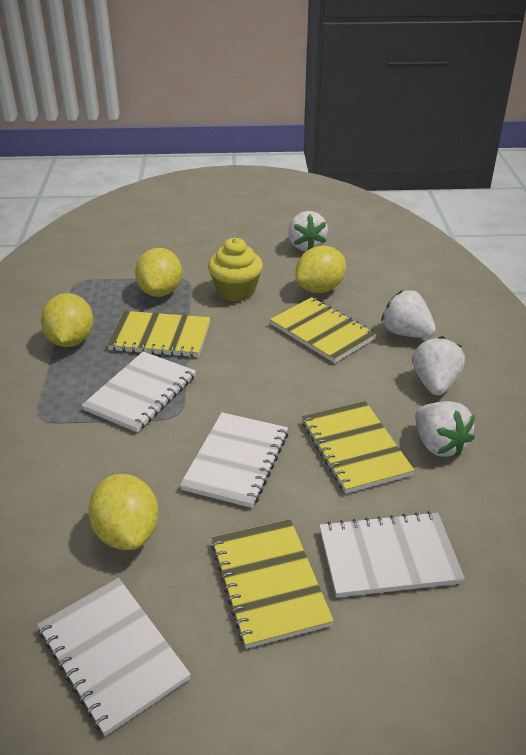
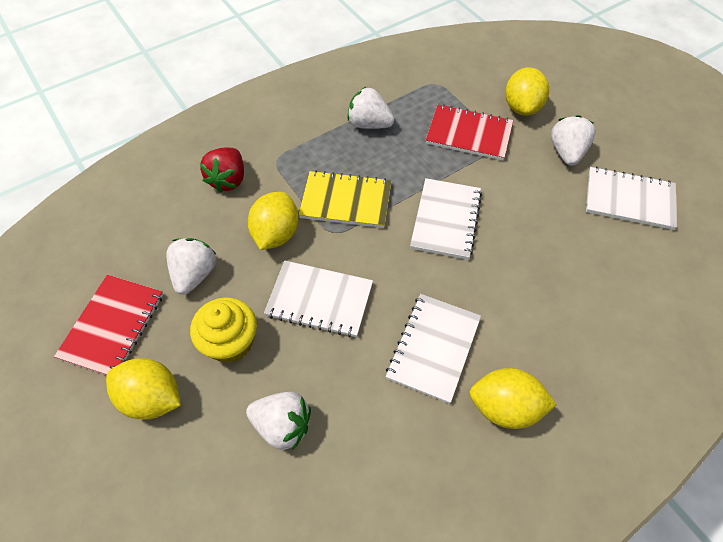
red notebook: 0 -> 2
red strawberry: 0 -> 1
yellow notebook: 4 -> 1

